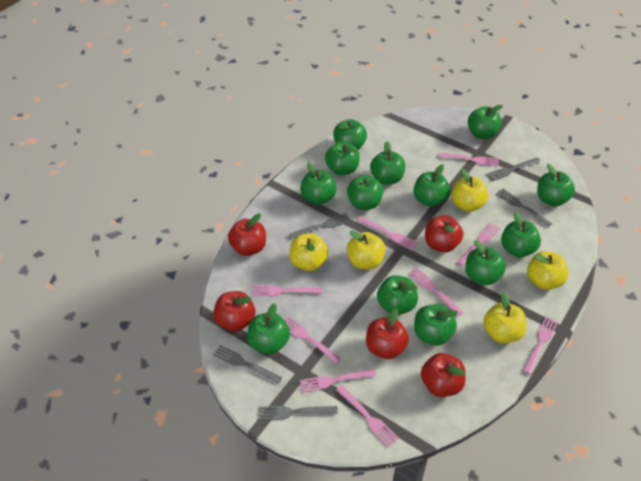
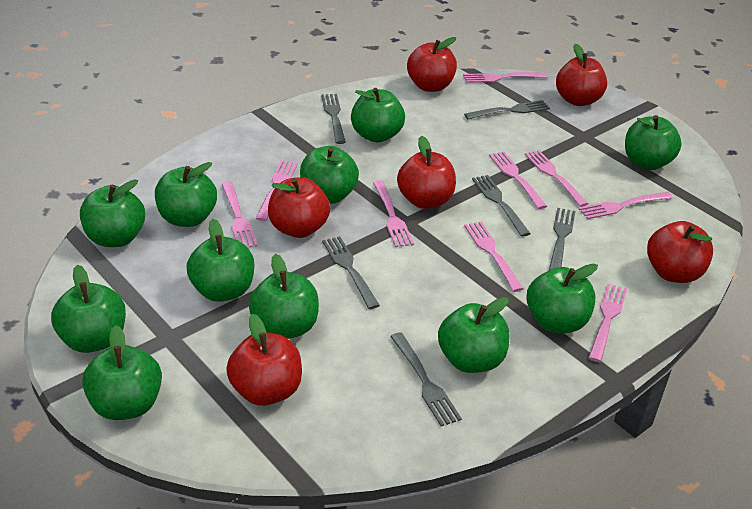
green apple: 13 -> 11
grey fork: 5 -> 6
red apple: 5 -> 6
yellow apple: 5 -> 0

